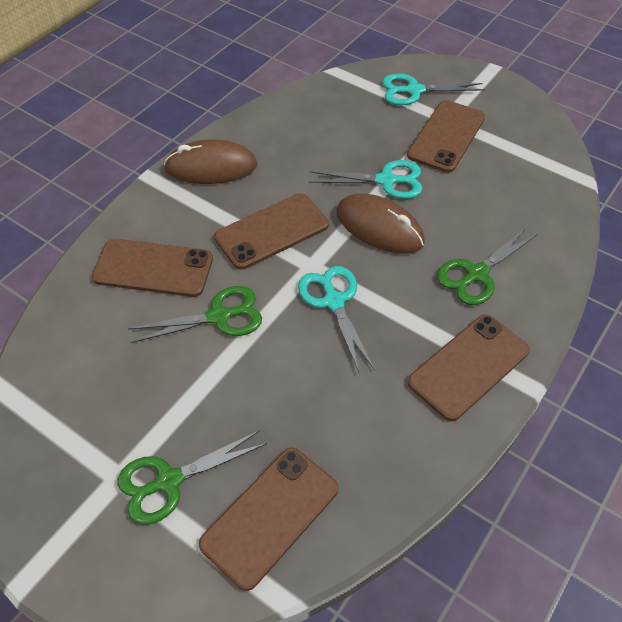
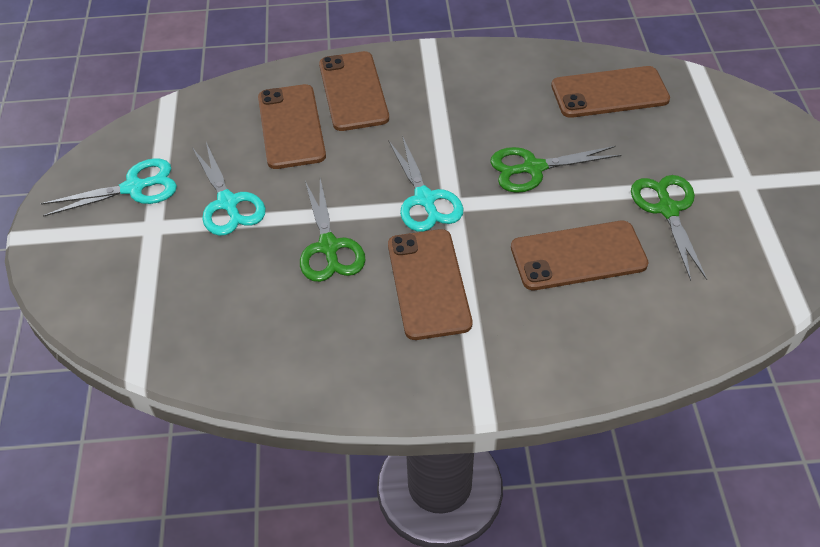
brown mouse: 2 -> 0

